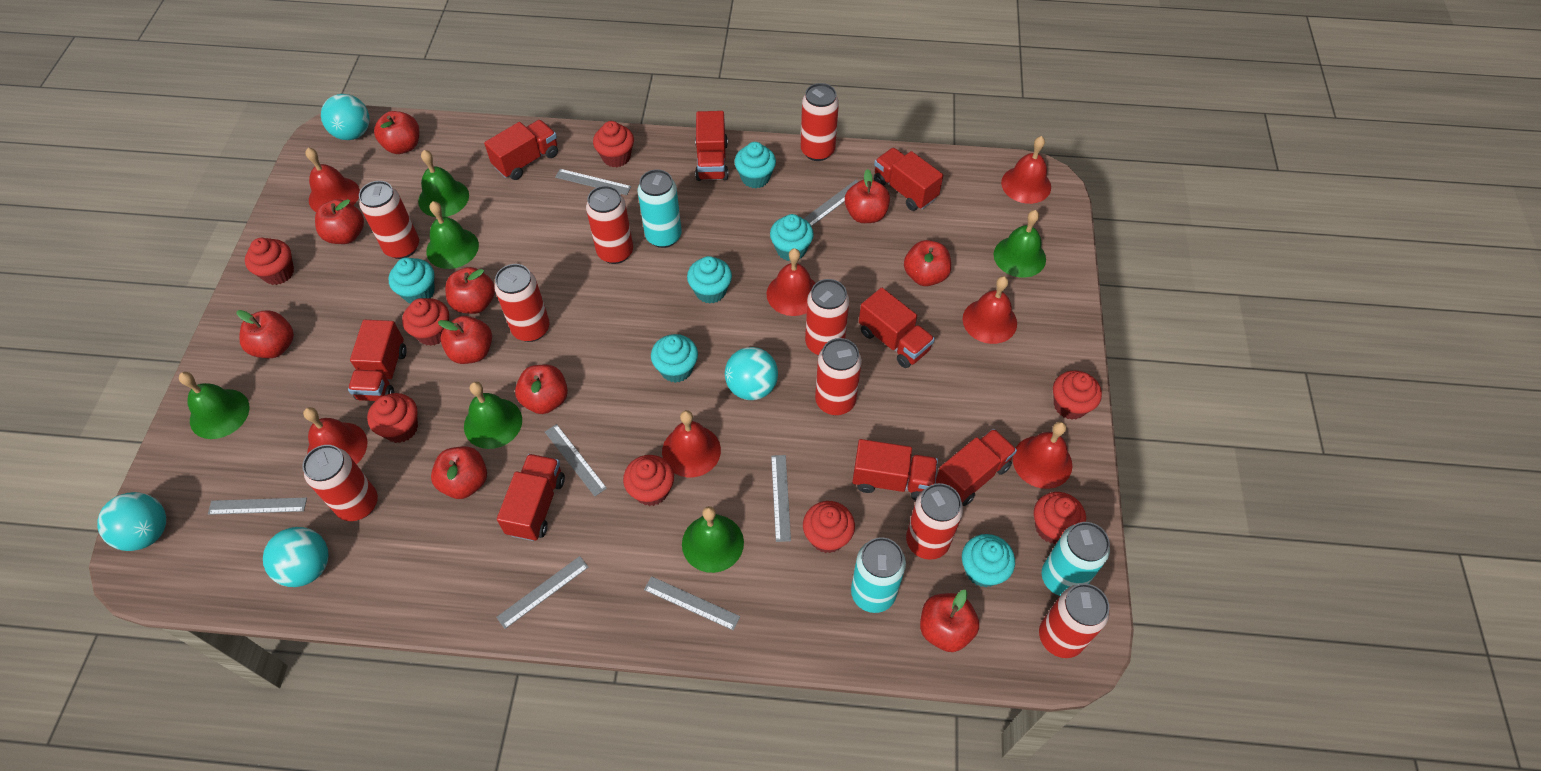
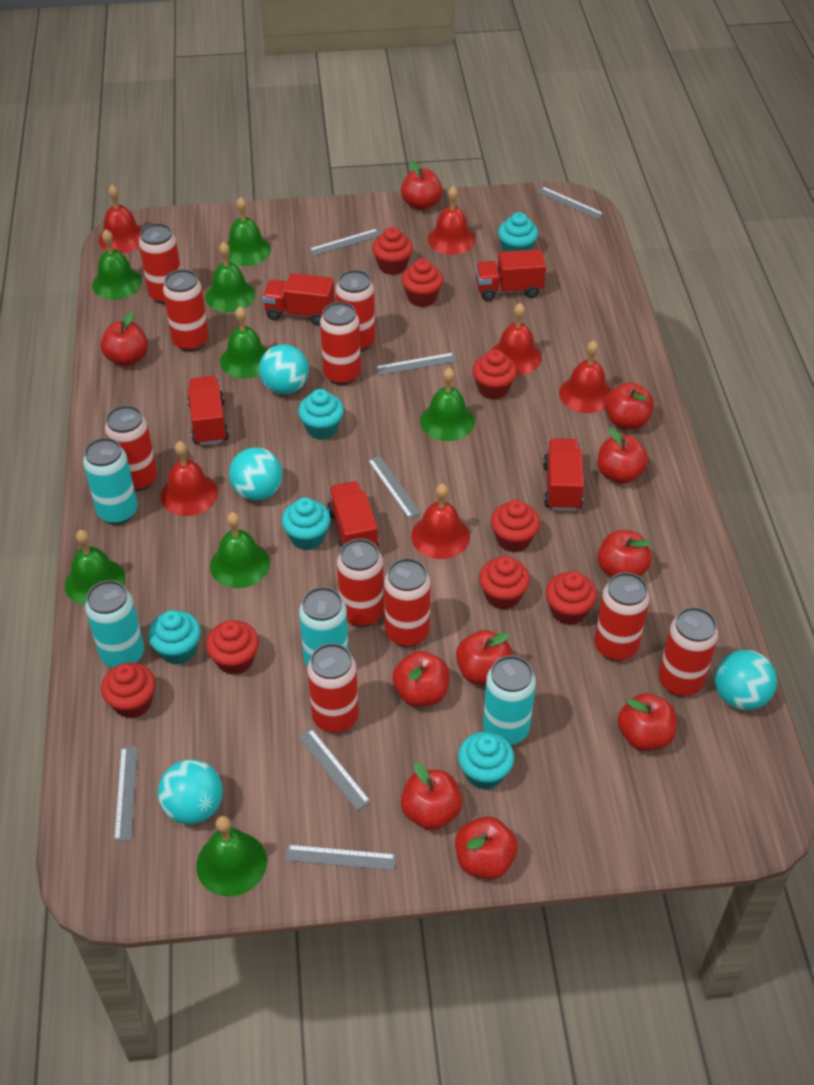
green bell: 6 -> 8
red bell: 7 -> 6
red can: 9 -> 10
red truck: 8 -> 5
turquoise can: 3 -> 4
turquoise cupcake: 6 -> 5

